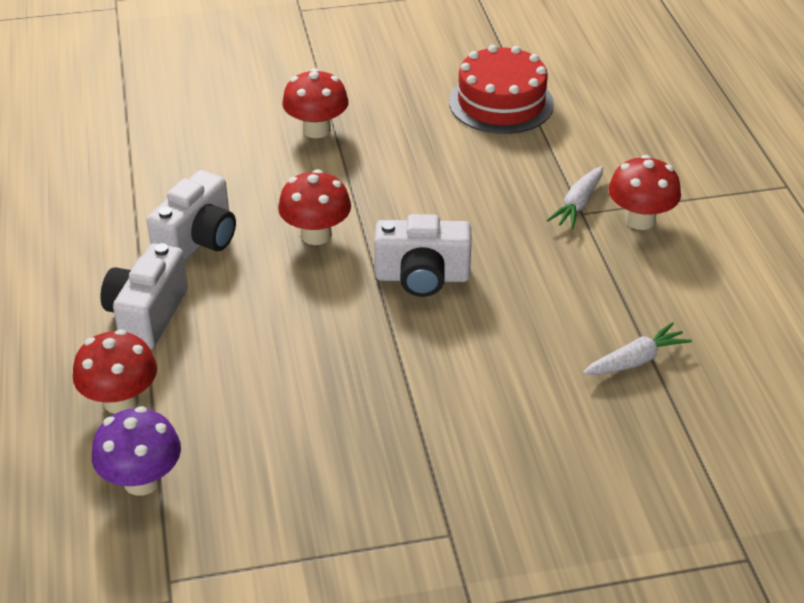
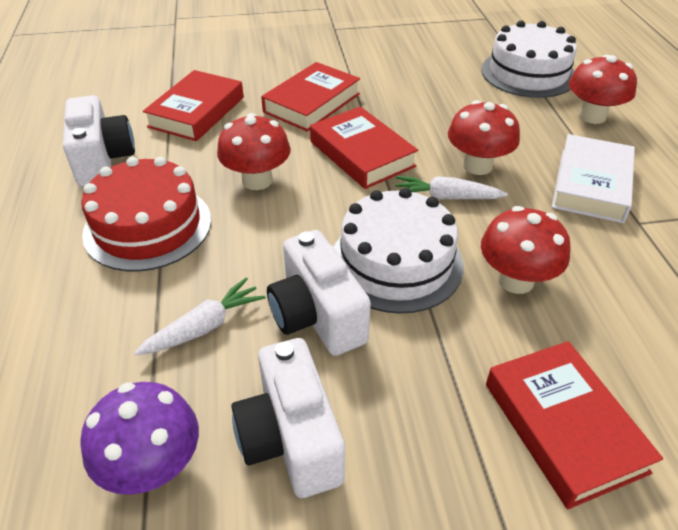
red book: 0 -> 4
white book: 0 -> 1
white cake: 0 -> 2

